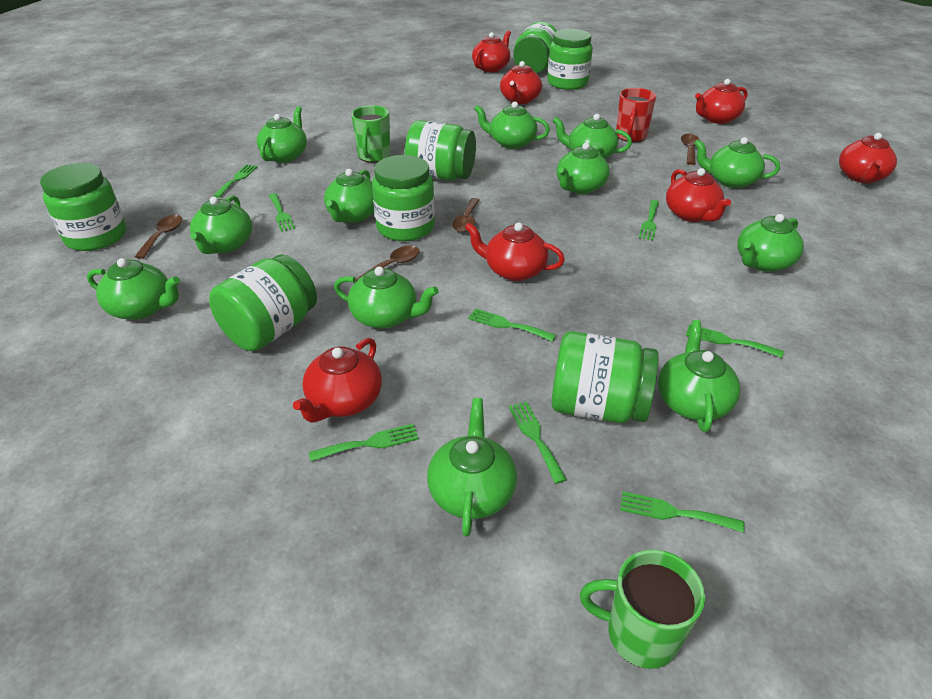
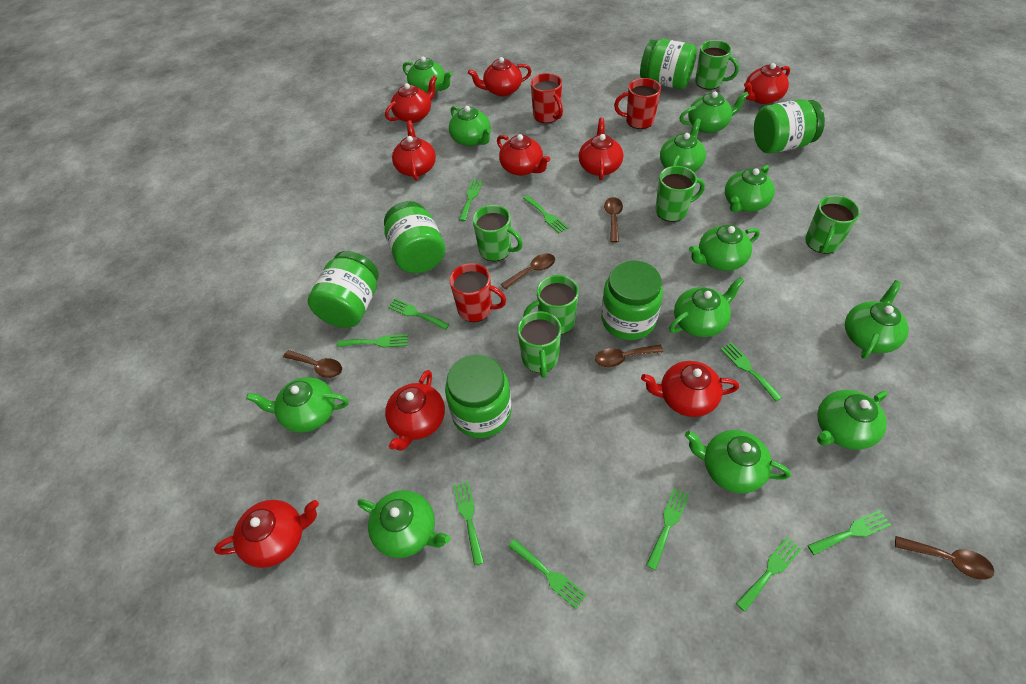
brown spoon: 4 -> 5
green fork: 8 -> 10
green jar: 7 -> 6
green mug: 2 -> 6
red mug: 1 -> 3
red teapot: 7 -> 9

